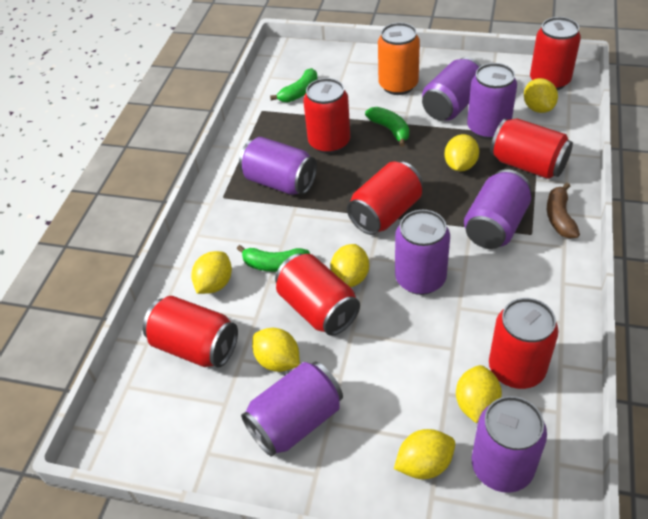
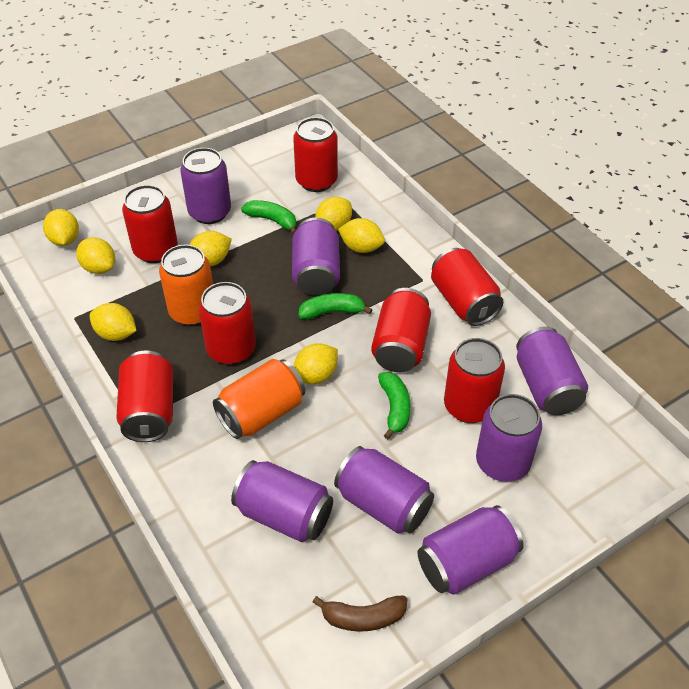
orange can: 1 -> 2

